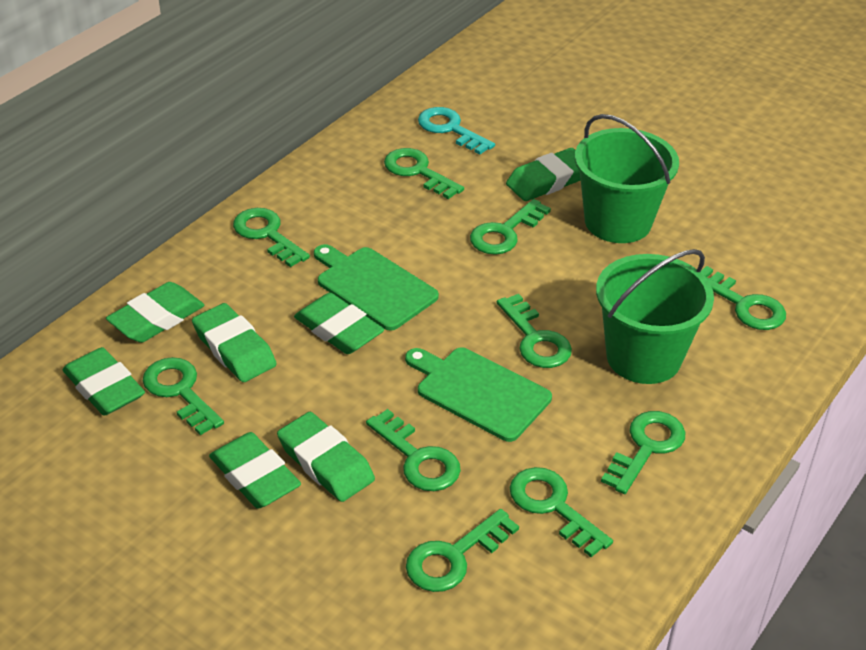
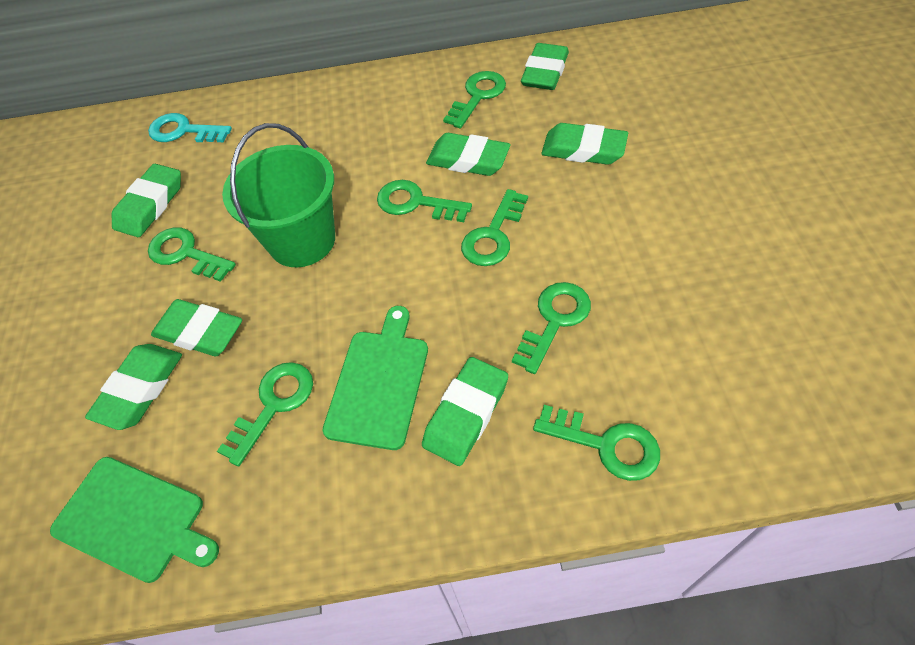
green bucket: 2 -> 1
green key: 10 -> 7

